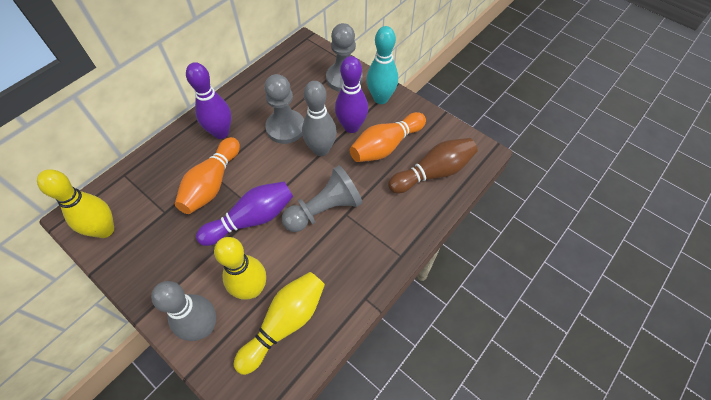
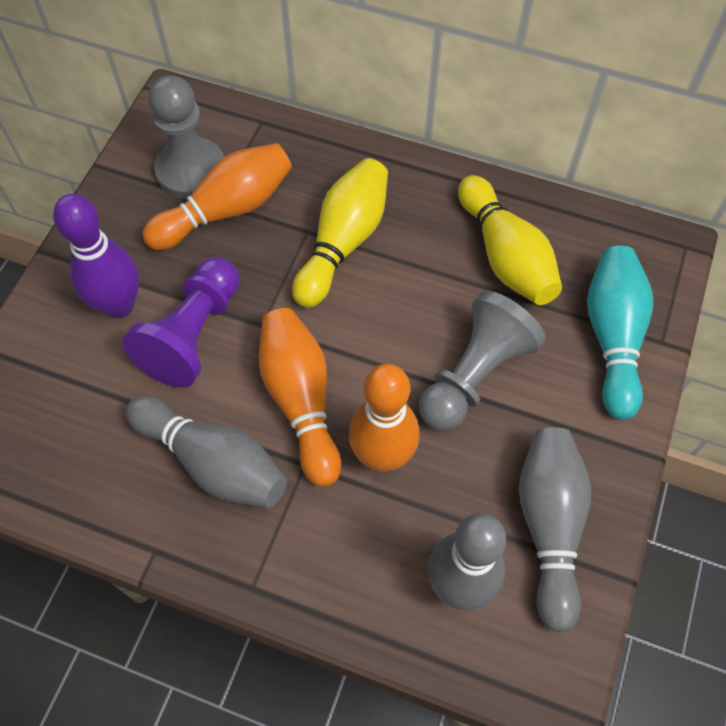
brown bowling pin: 1 -> 0
grey bowling pin: 2 -> 3
grey pawn: 3 -> 2
orange bowling pin: 2 -> 3
purple bowling pin: 3 -> 1
purple pawn: 0 -> 1
yellow bowling pin: 3 -> 2

